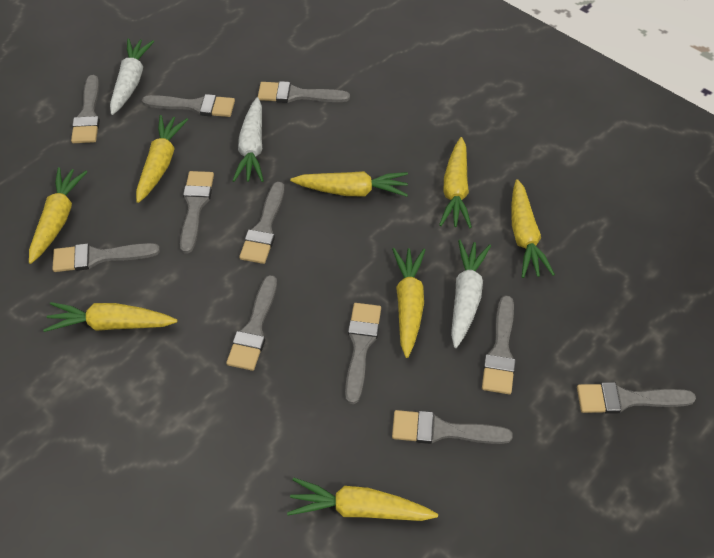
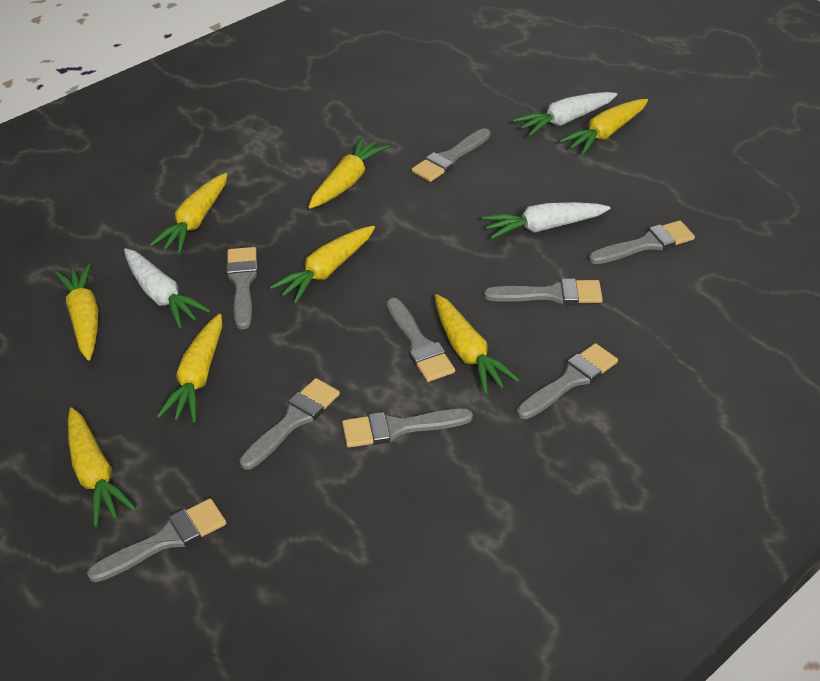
grey brush: 11 -> 9

